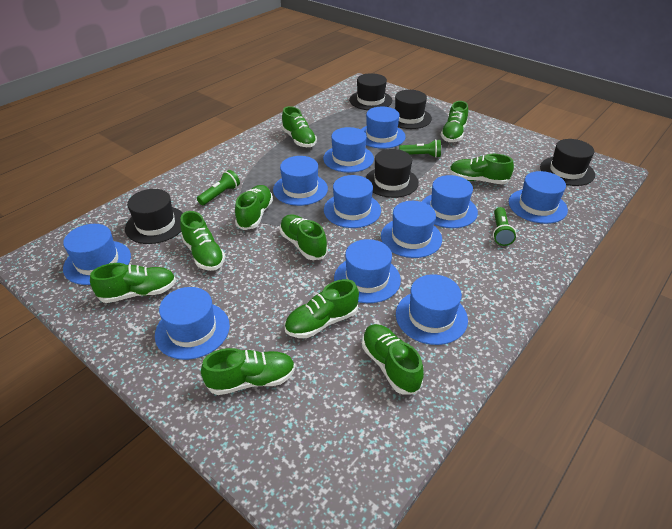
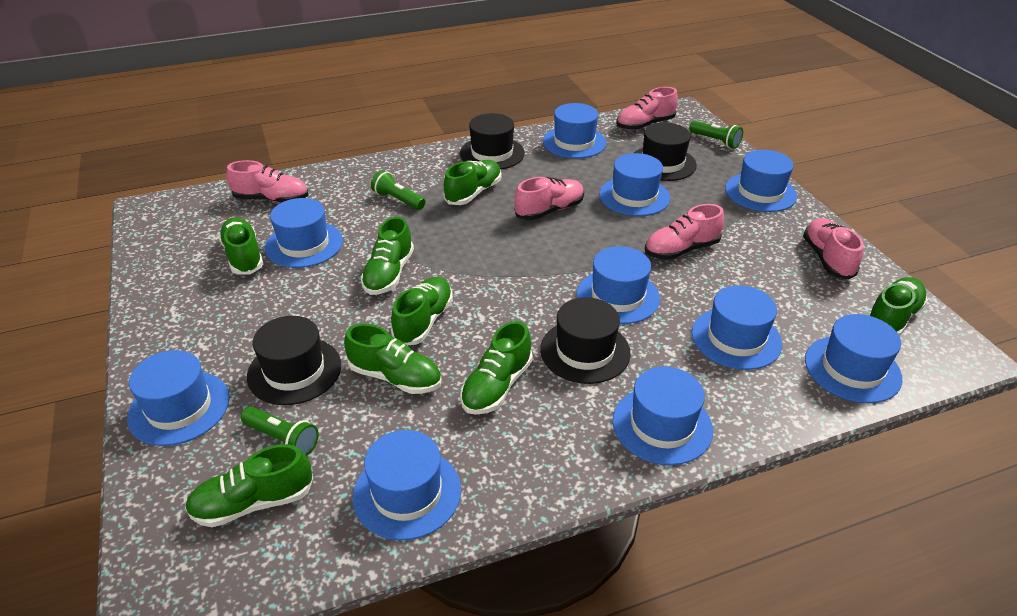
black hat: 5 -> 4
blue hat: 11 -> 10
green shoe: 10 -> 8
pink shoe: 0 -> 5

